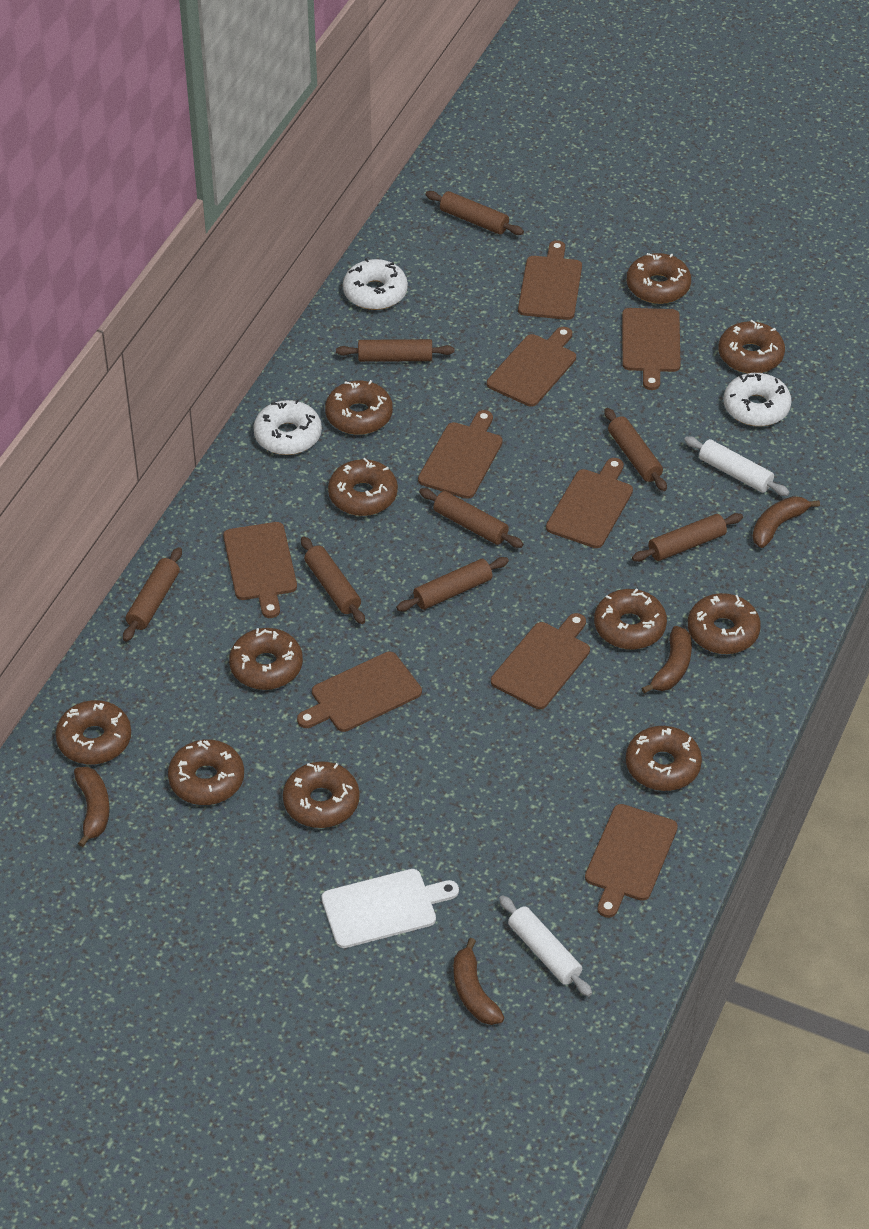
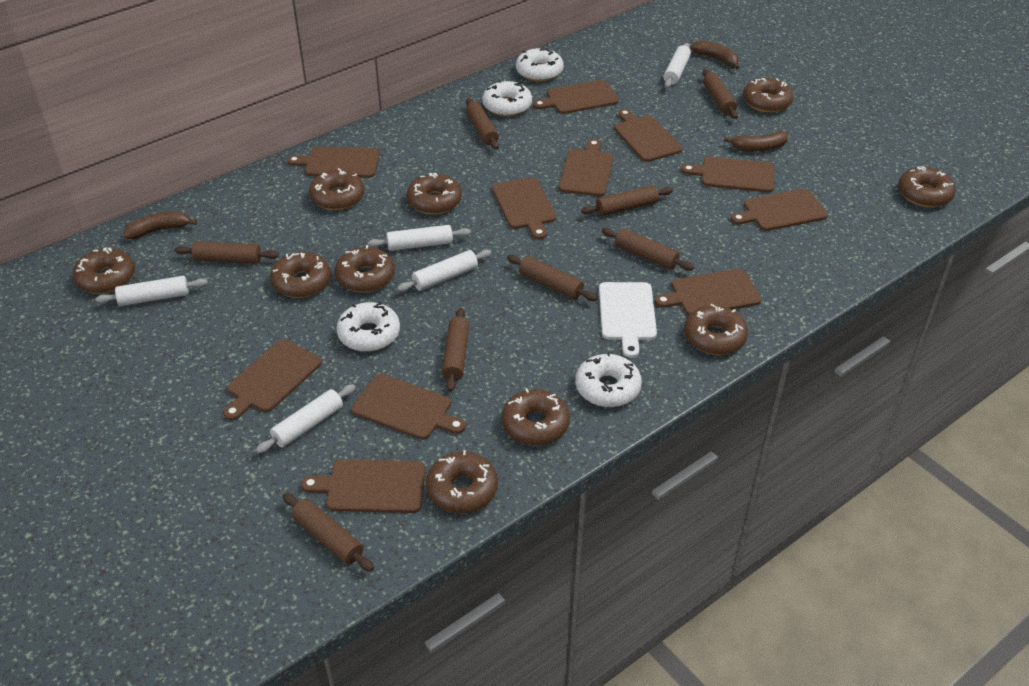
brown banana: 4 -> 3
brown cutting board: 9 -> 11
brown donut: 11 -> 10
white donut: 3 -> 4
white rolling pin: 2 -> 5

